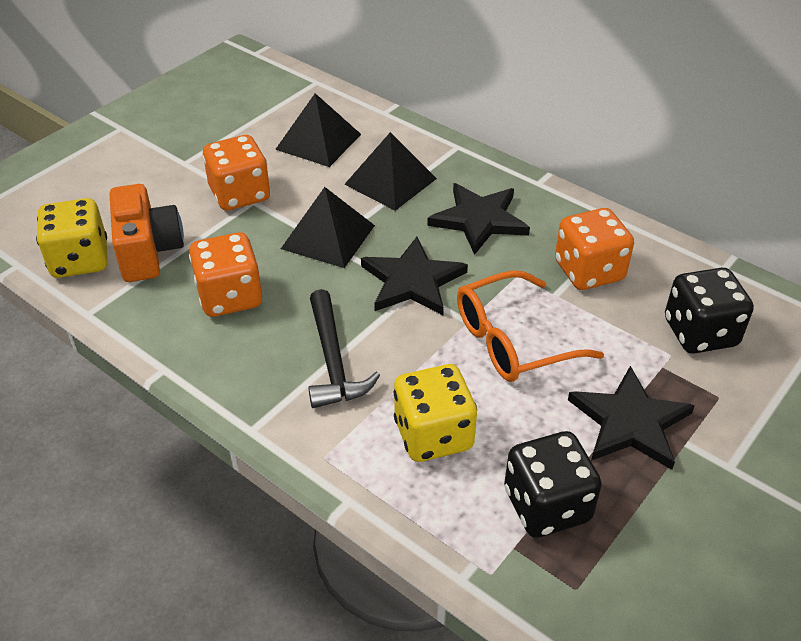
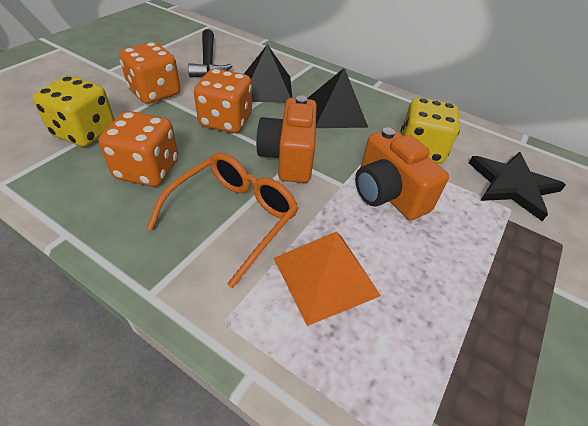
black dice: 2 -> 0
black pyramid: 3 -> 2
black star: 3 -> 1
orange camera: 1 -> 2
orange pyramid: 0 -> 1

